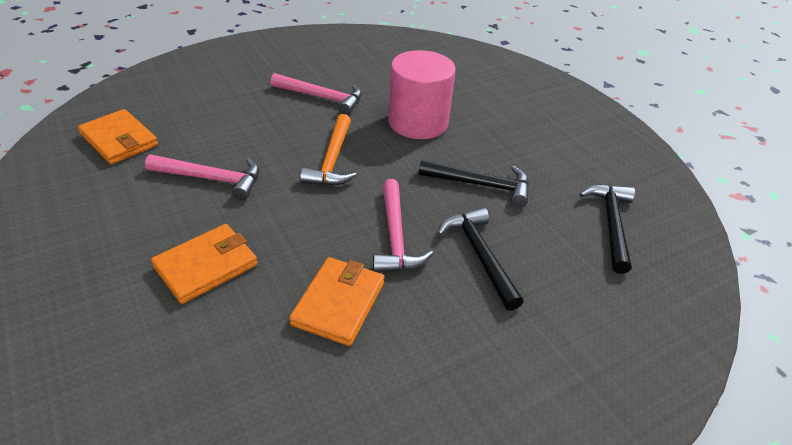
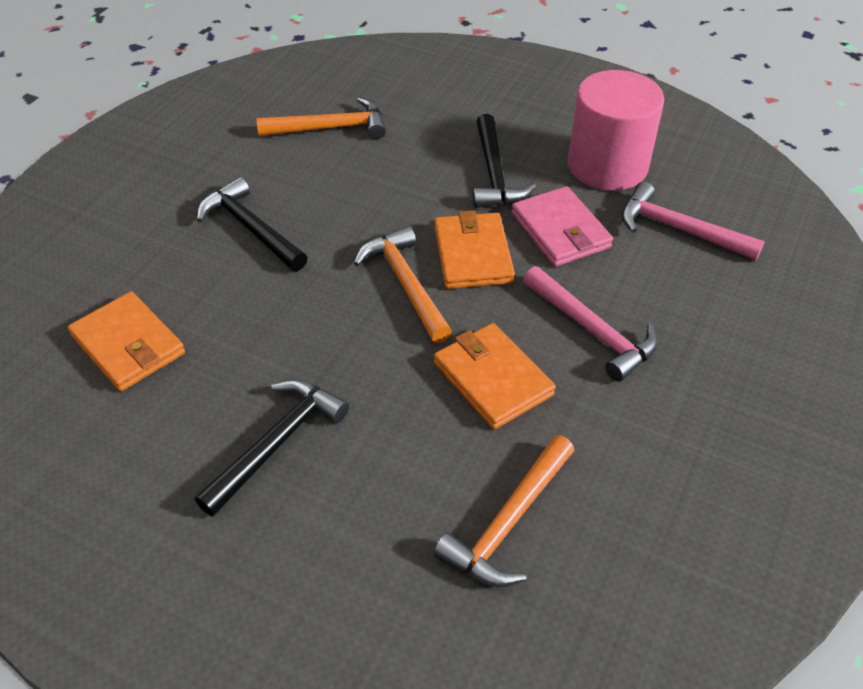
orange hammer: 1 -> 3
pink hammer: 3 -> 2
pink wallet: 0 -> 1

